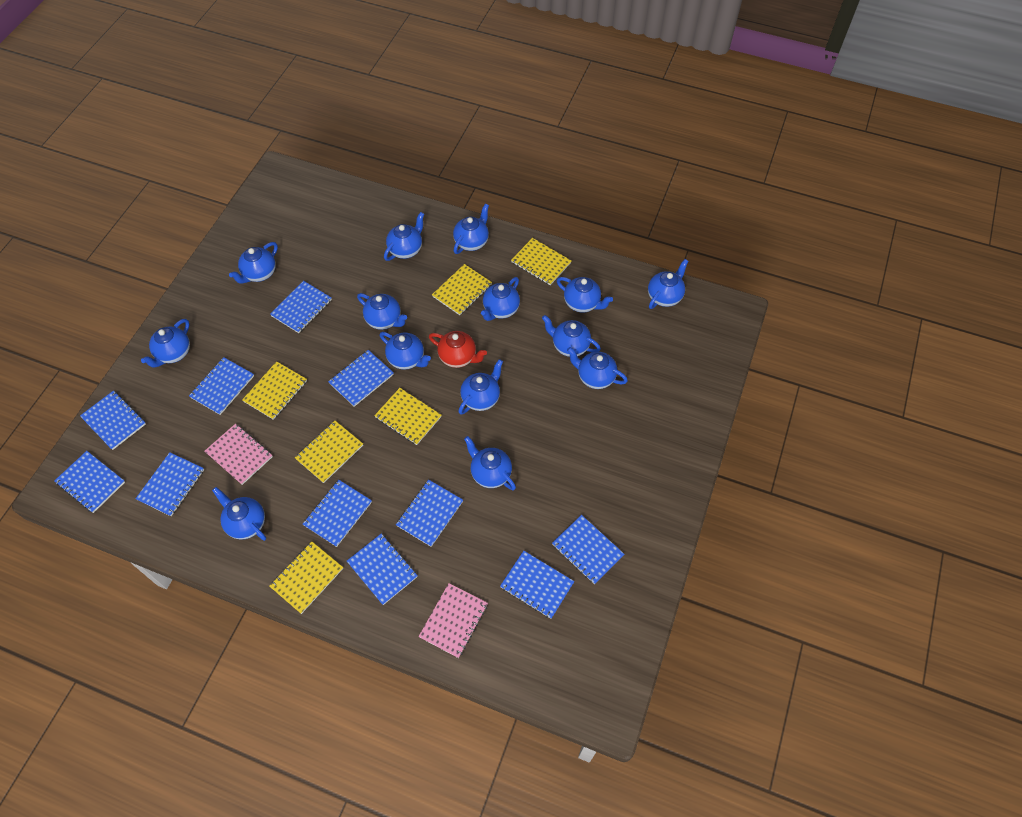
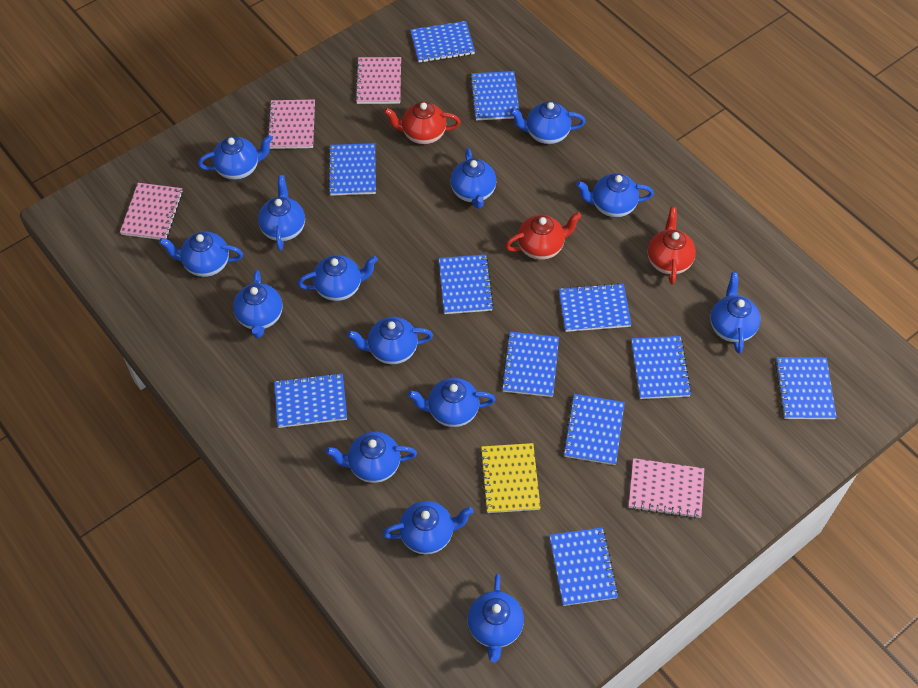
pink notebook: 2 -> 4
red teapot: 1 -> 3
yellow notebook: 6 -> 1

